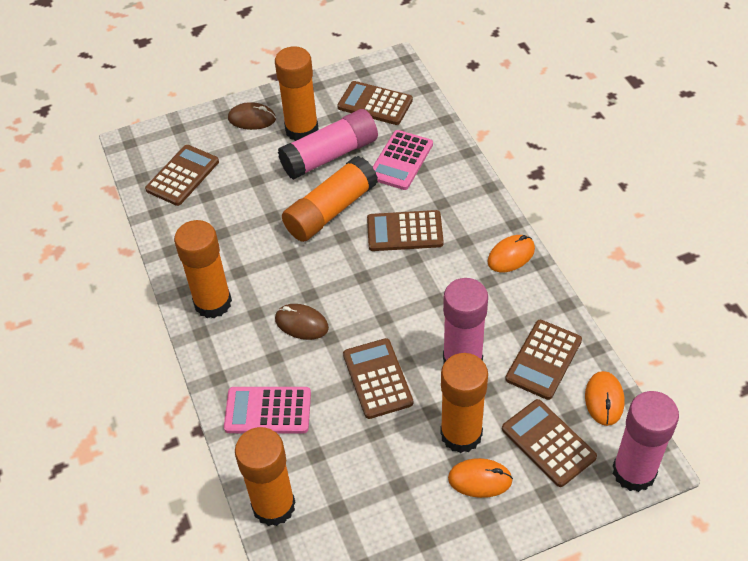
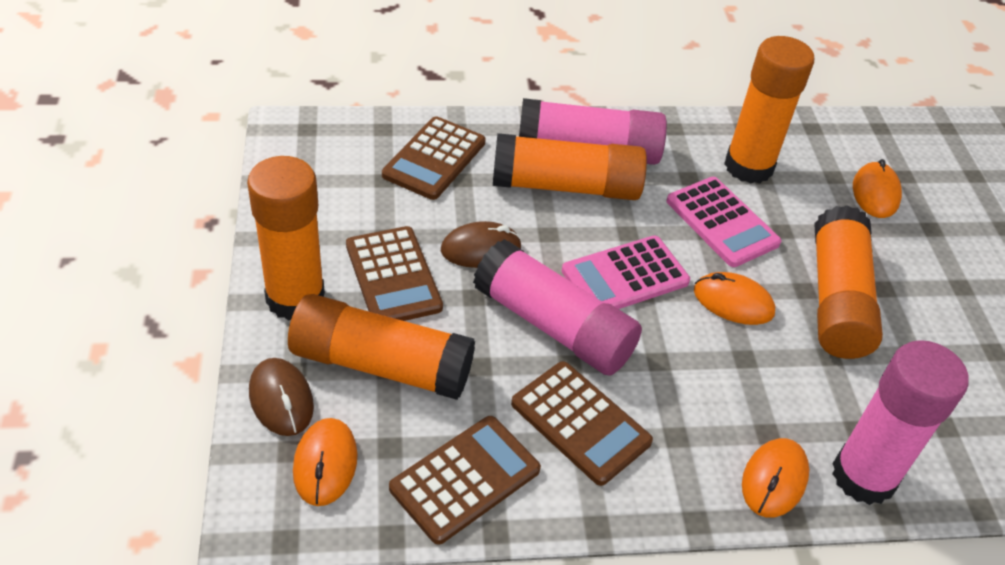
brown calculator: 6 -> 4
orange mouse: 3 -> 4

